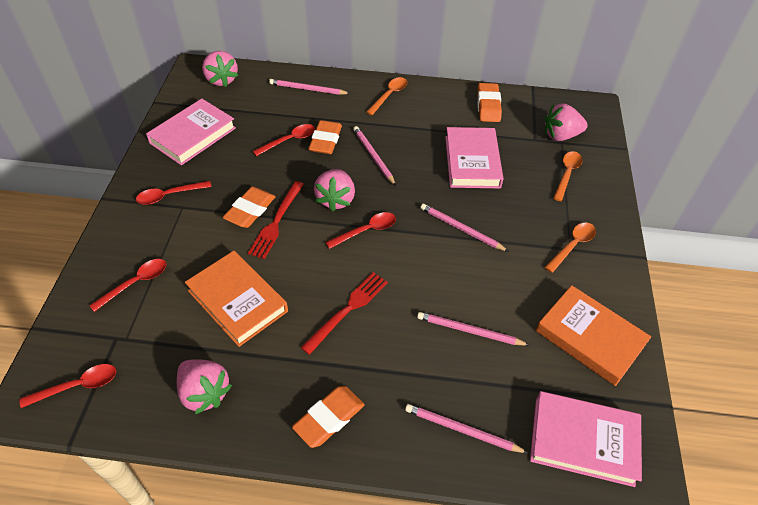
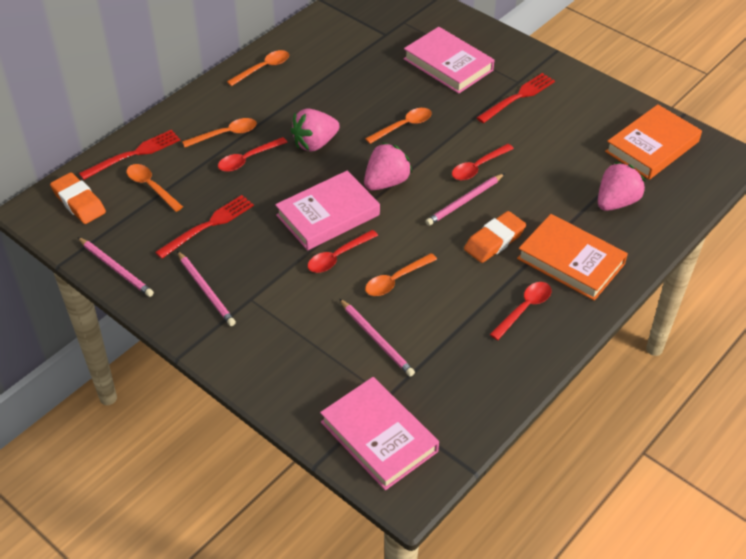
orange eraser: 4 -> 2
orange spoon: 3 -> 5
pink pencil: 5 -> 4
pink strawberry: 4 -> 3
red fork: 2 -> 3
red spoon: 5 -> 4

